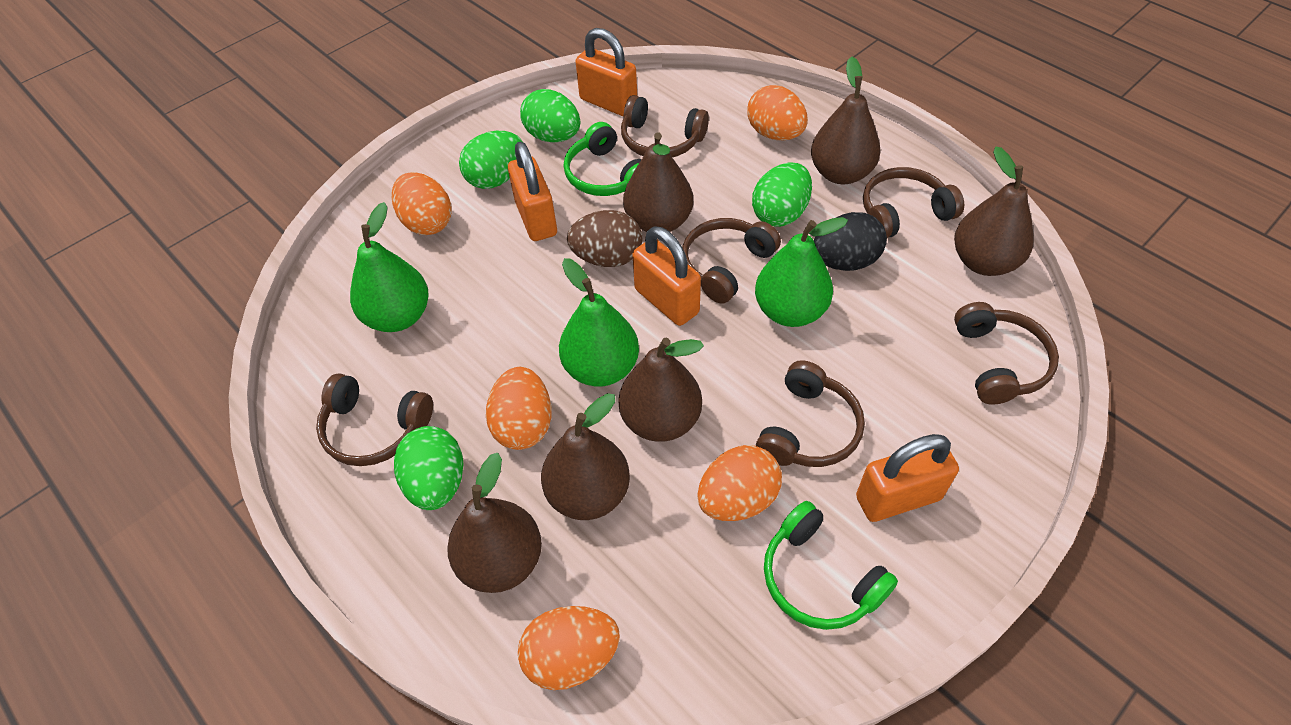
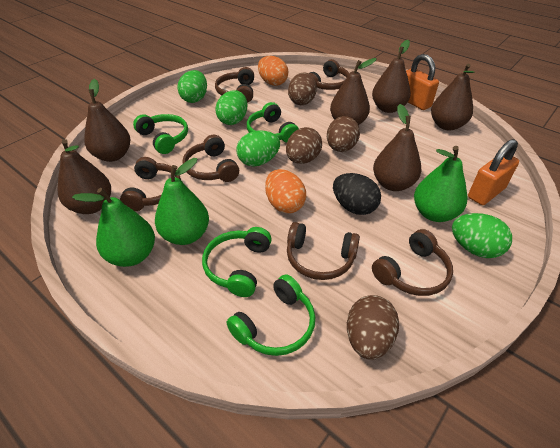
brown egg: 1 -> 4
green headphones: 2 -> 4
orange egg: 5 -> 2
orange padlock: 4 -> 2

